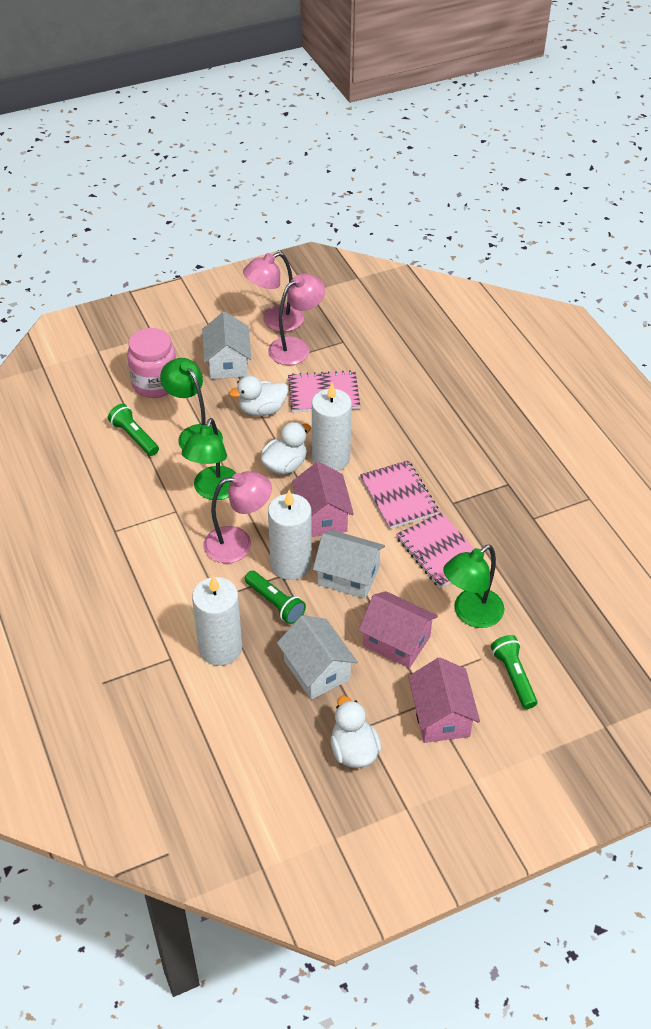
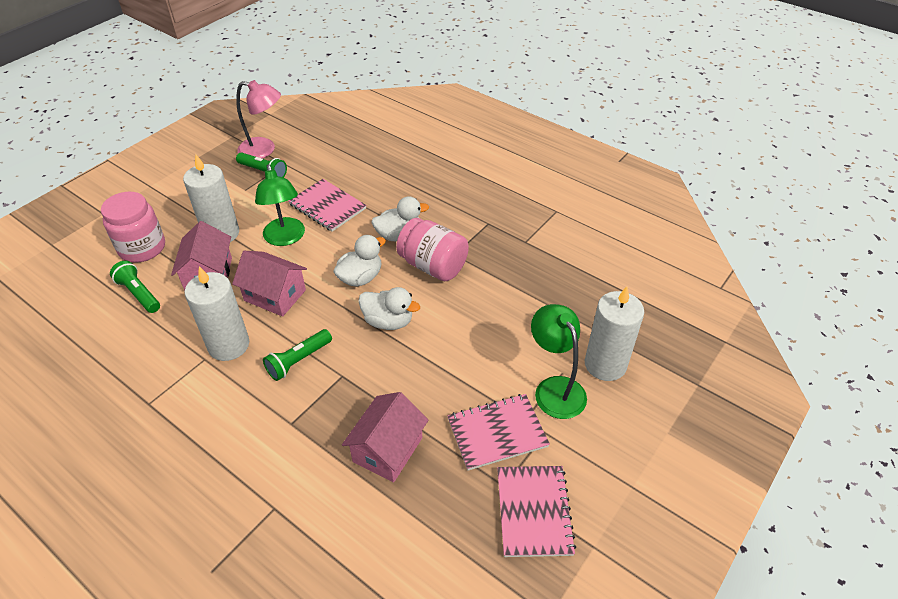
green lamp: 3 -> 2
pink jar: 1 -> 2
pink lamp: 3 -> 1
white house: 3 -> 0

